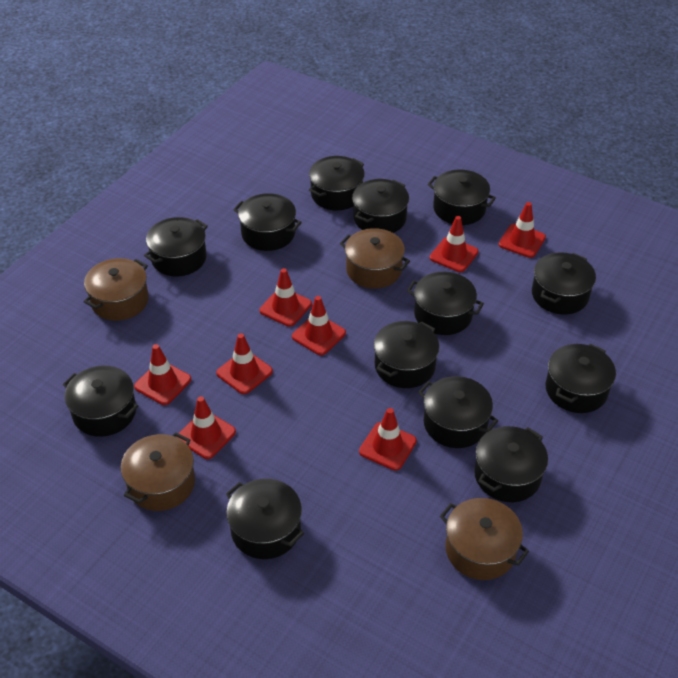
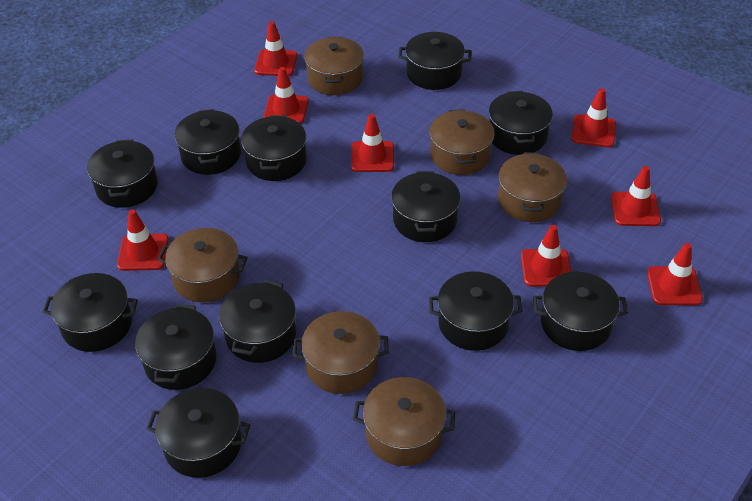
black pot: 13 -> 12
brown pot: 4 -> 6

